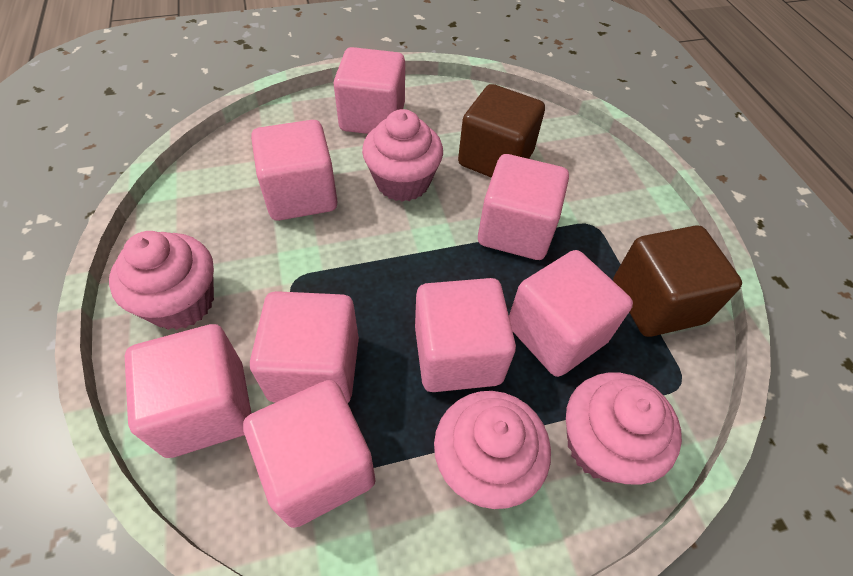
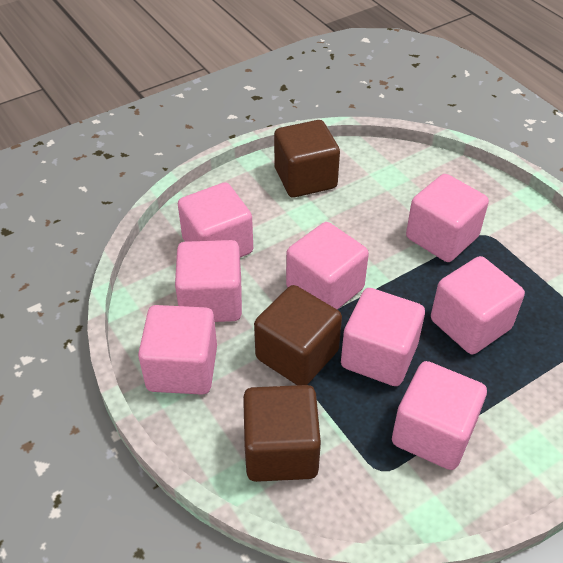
brown cube: 2 -> 3
pink cupcake: 4 -> 0

